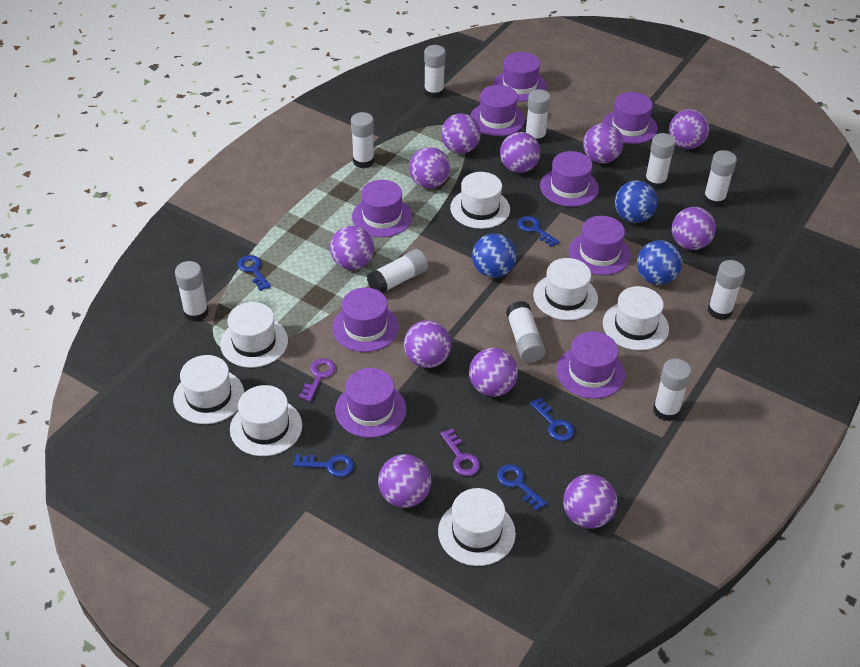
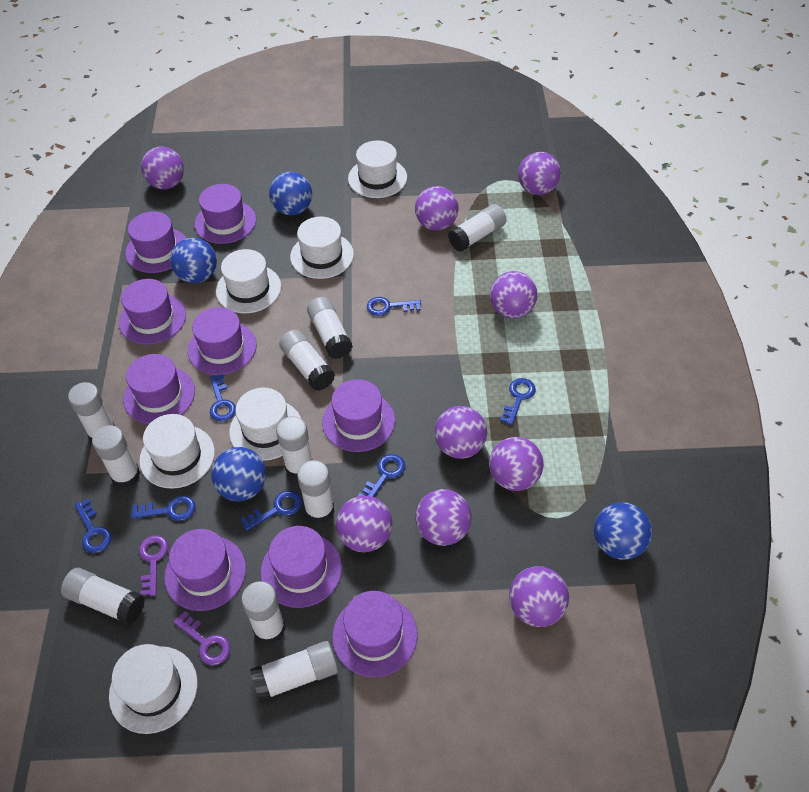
blue ball: 3 -> 4
blue key: 5 -> 7
purple ball: 11 -> 9
white hat: 7 -> 6

